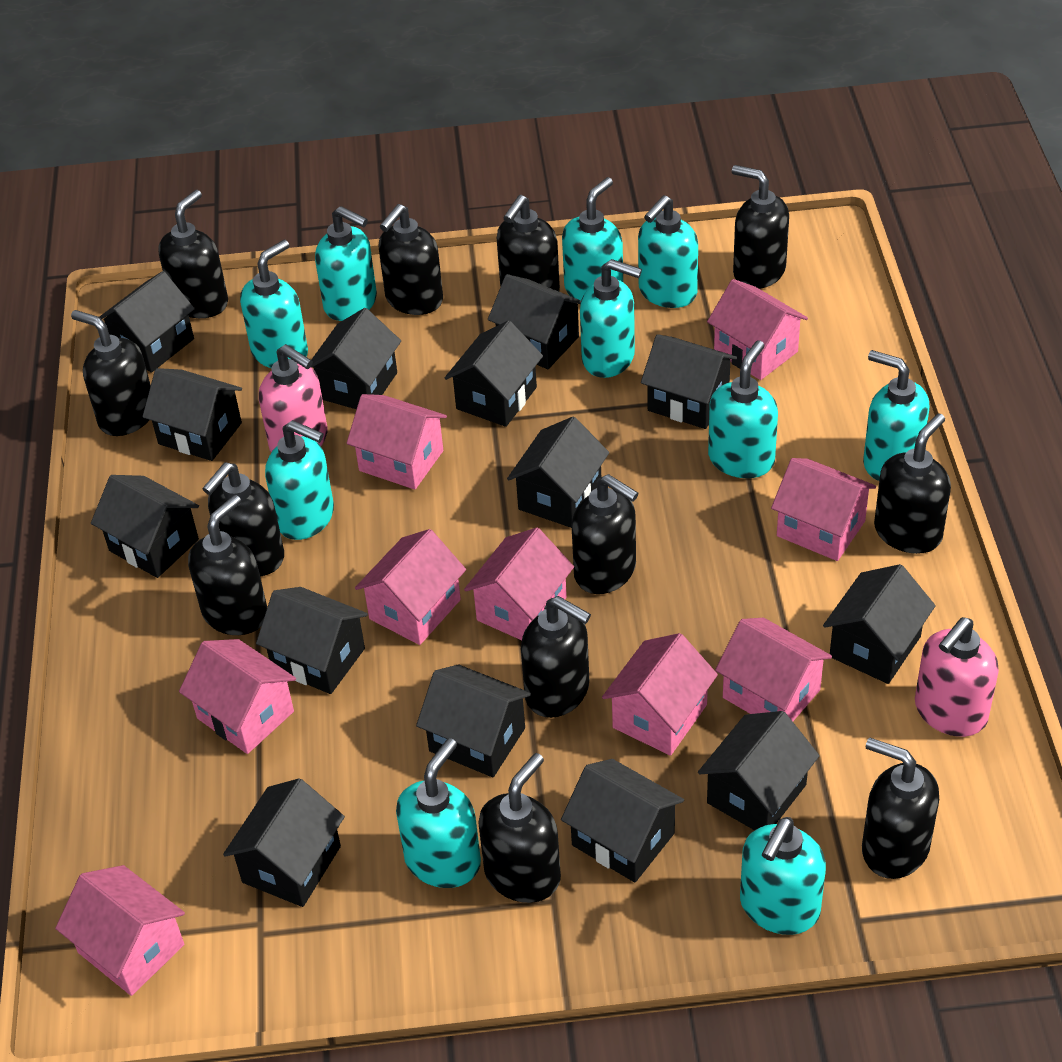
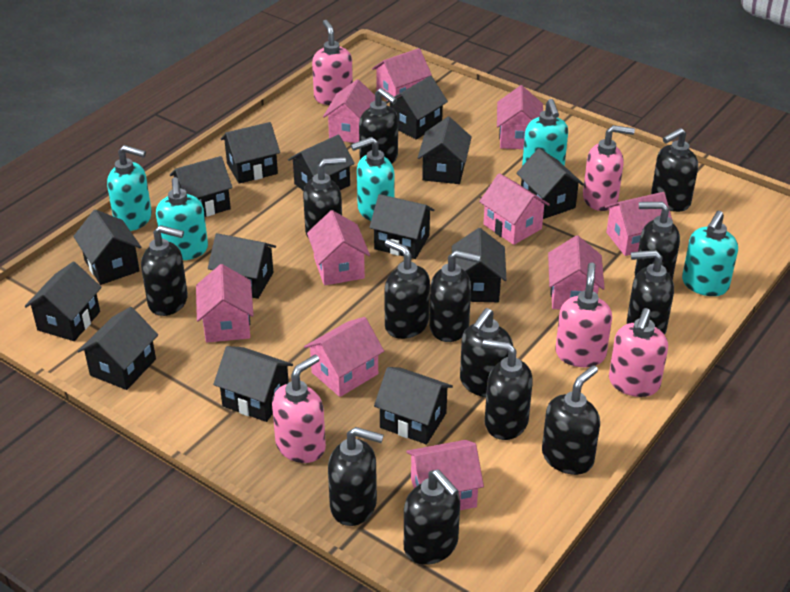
black soap dispenser: 12 -> 13
pink house: 9 -> 10
pink soap dispenser: 2 -> 5
turquoise soap dispenser: 10 -> 5

